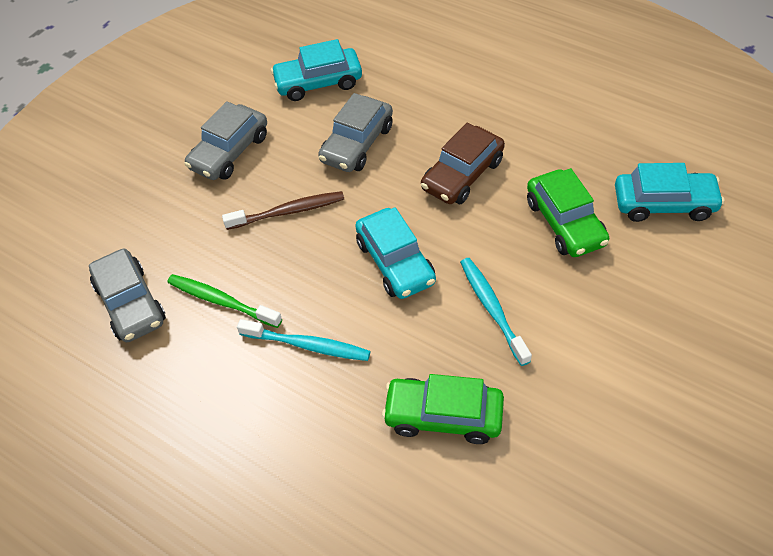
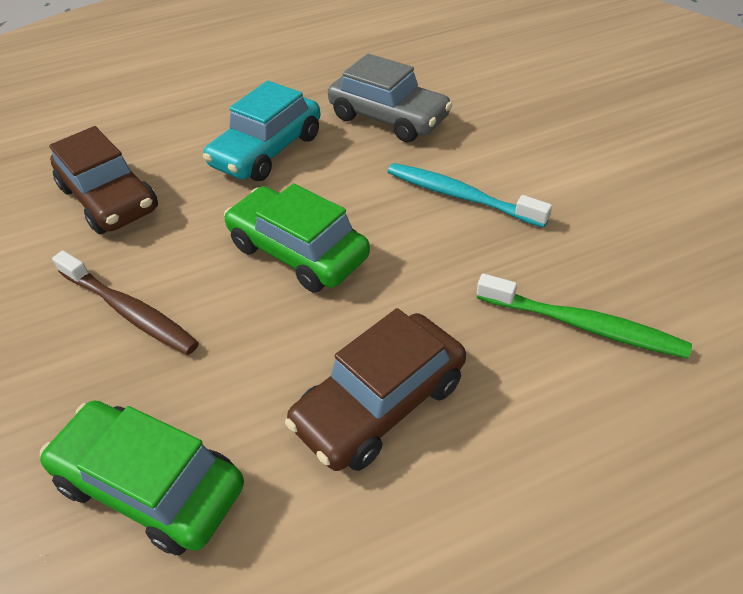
brown car: 1 -> 2
grey car: 3 -> 1
turquoise car: 3 -> 1
turquoise toothbrush: 2 -> 1

